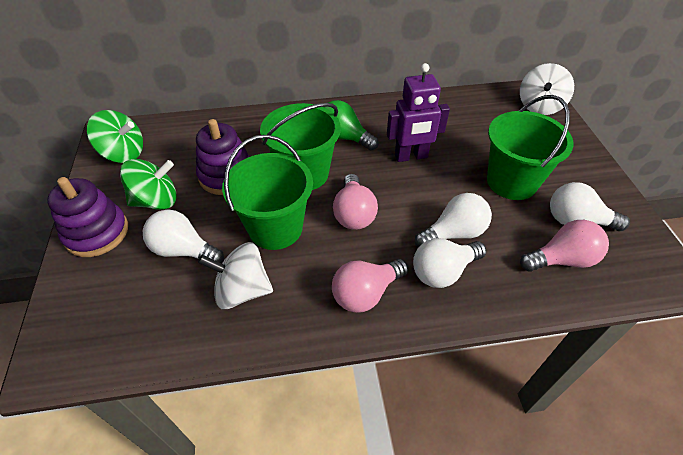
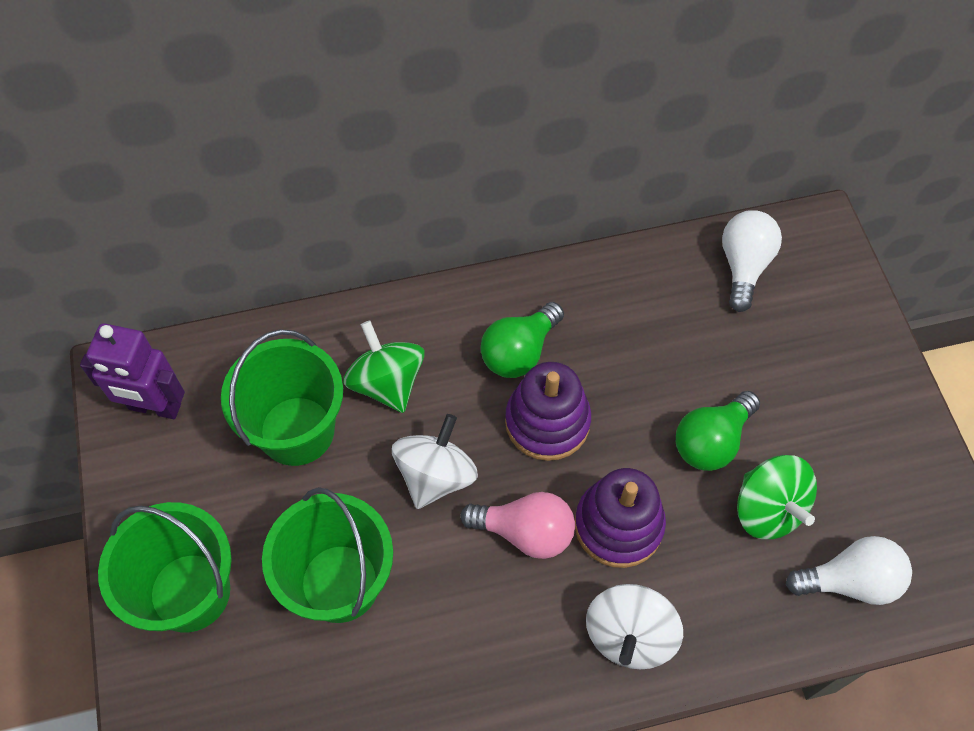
green light bulb: 1 -> 2
pink light bulb: 3 -> 1
white light bulb: 4 -> 2

